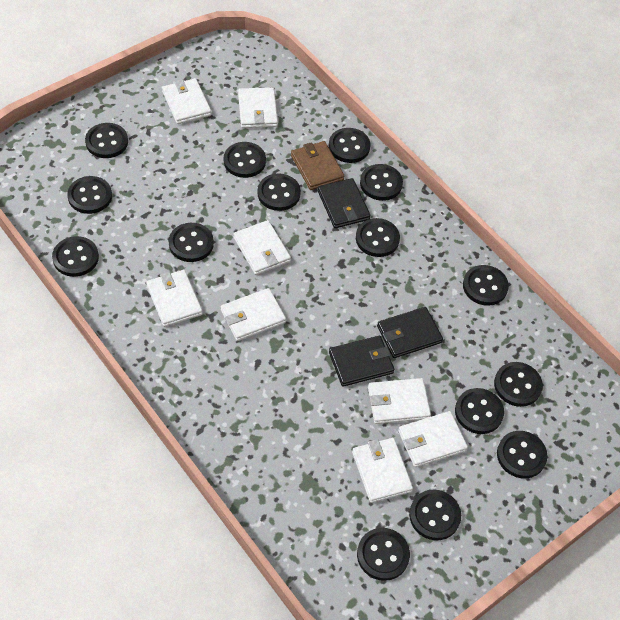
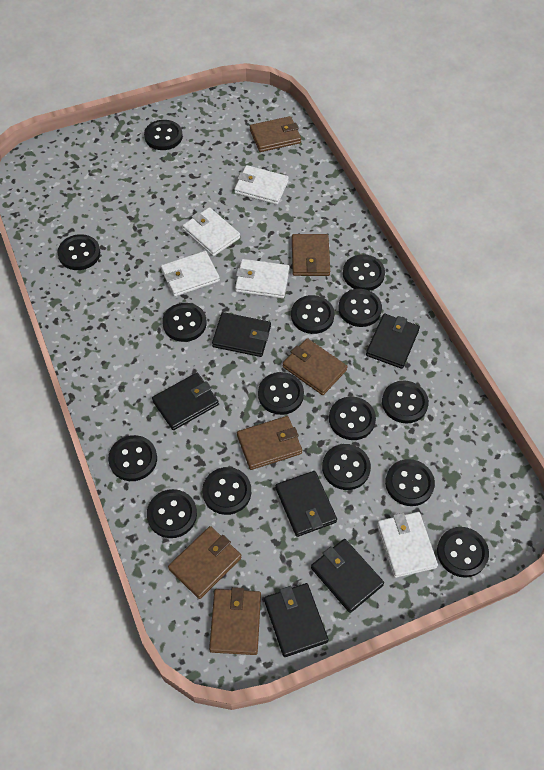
black wallet: 3 -> 6
brown wallet: 1 -> 6
white wallet: 8 -> 5

